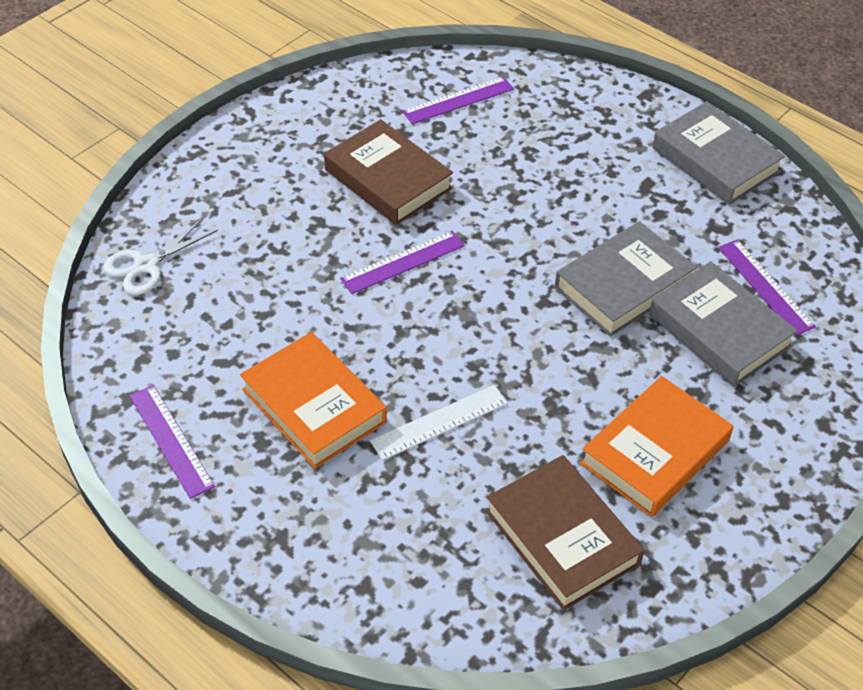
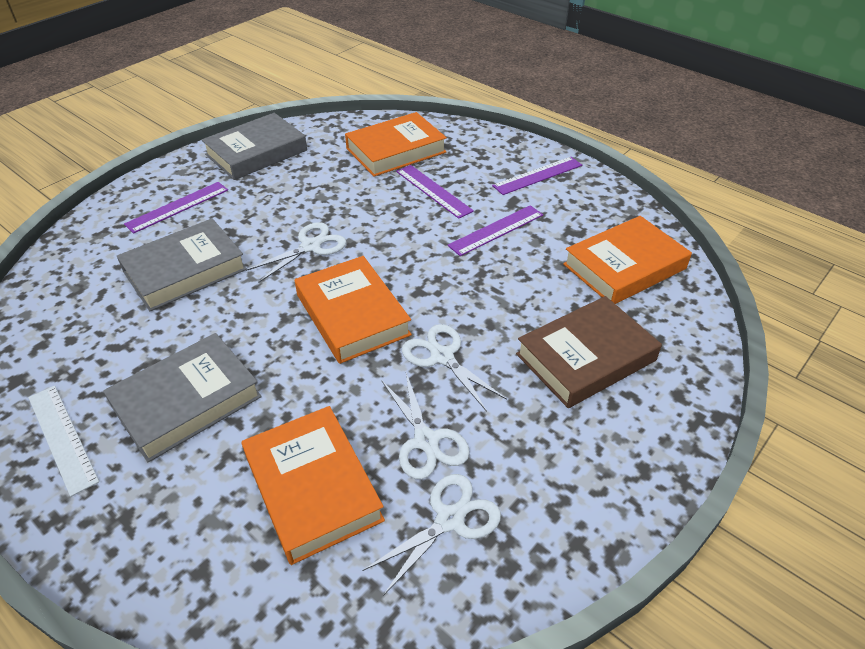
brown book: 2 -> 1
orange book: 2 -> 4
white scissors: 1 -> 4

